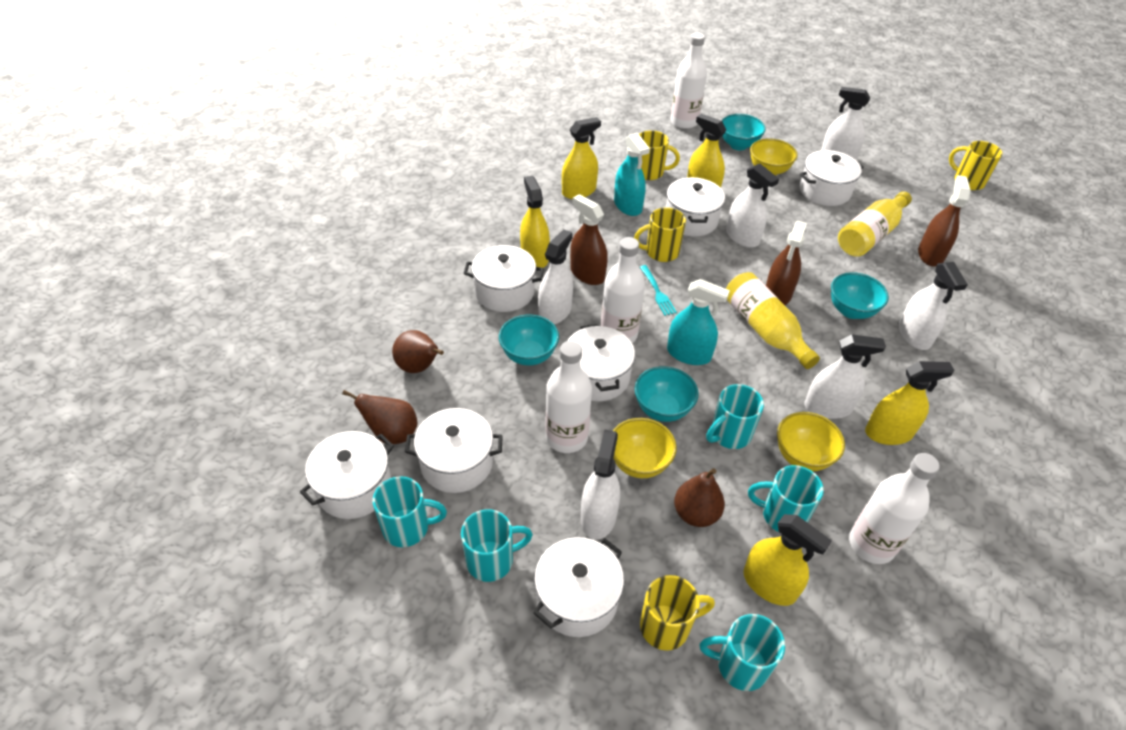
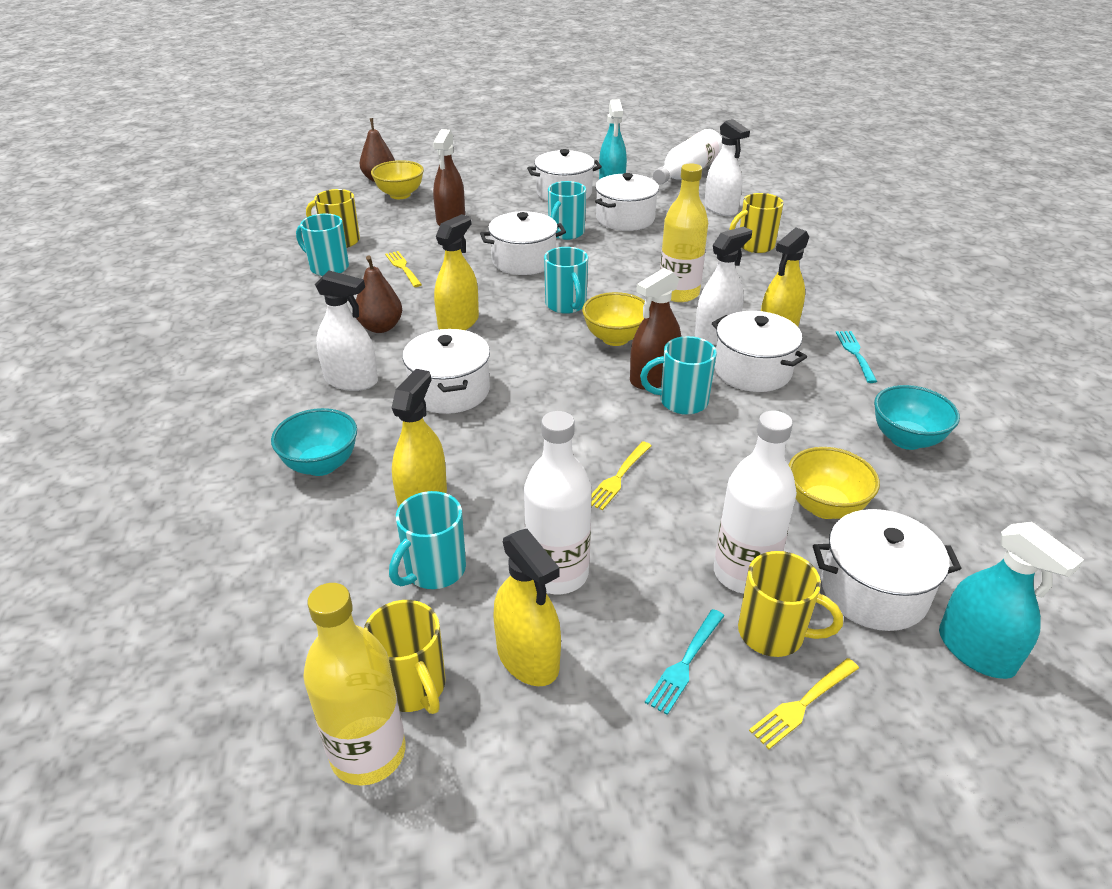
brown pear: 3 -> 2
brown spray bottle: 3 -> 2
turquoise bowl: 4 -> 2
turquoise fork: 1 -> 2
white bottle: 4 -> 3
white pot: 7 -> 6
white spray bottle: 6 -> 3
yellow fork: 0 -> 3
yellow spray bottle: 5 -> 4

